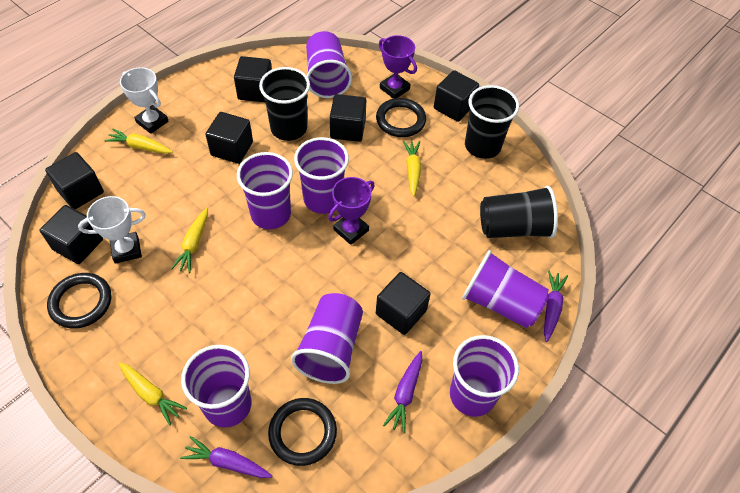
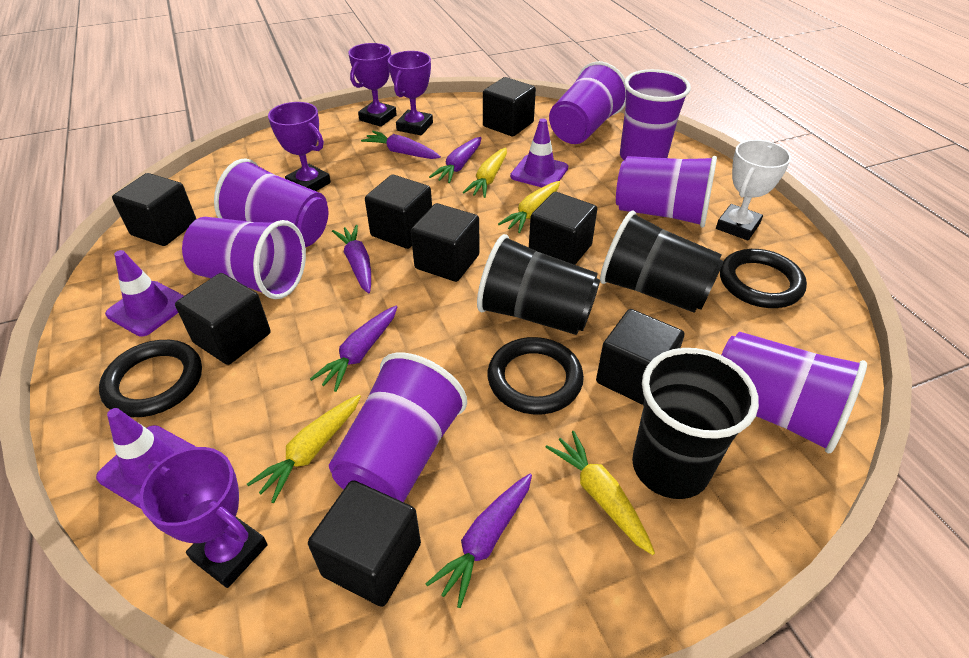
black cube: 7 -> 8
purple carrot: 3 -> 5
purple traffic cone: 0 -> 3
purple trophy: 2 -> 4
white trophy: 2 -> 1

